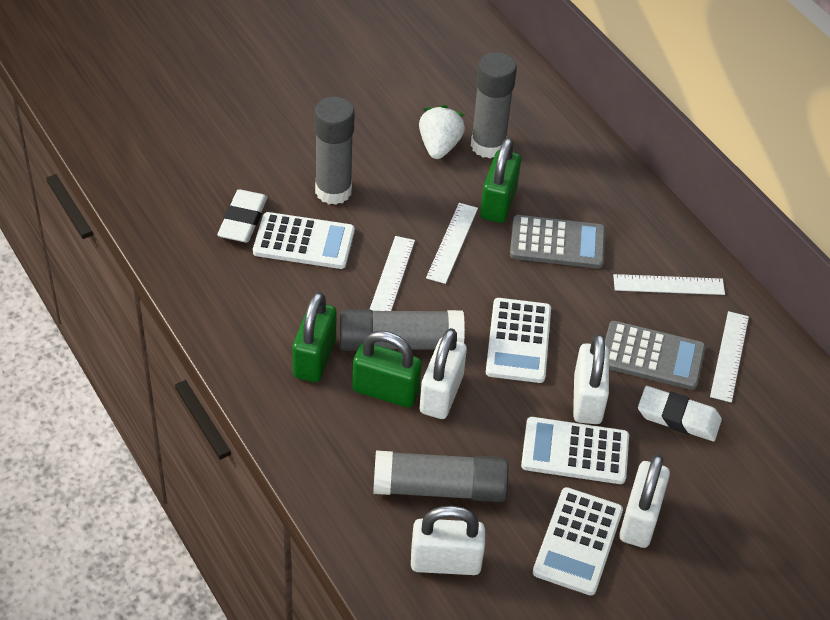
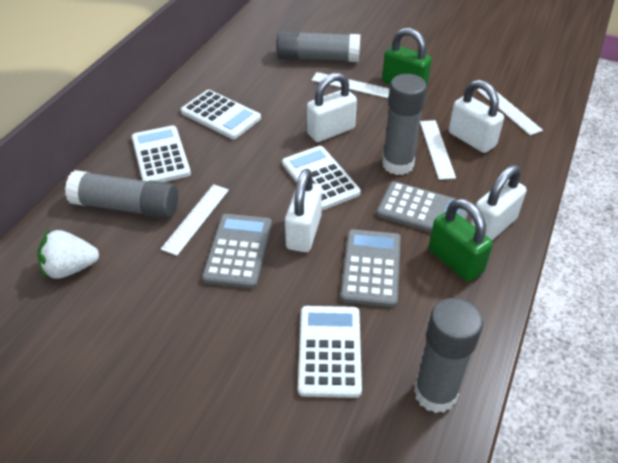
green padlock: 3 -> 2
grey calculator: 2 -> 3
white eraser: 2 -> 0

